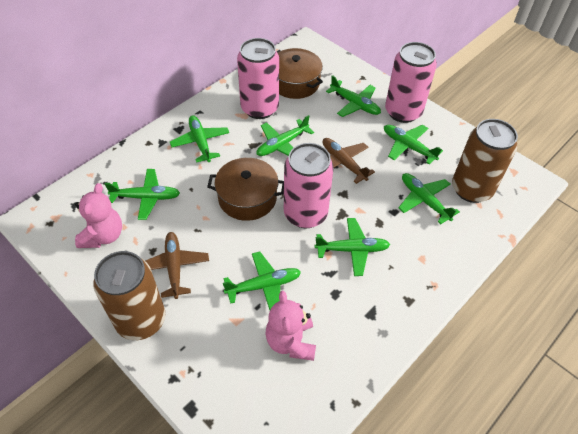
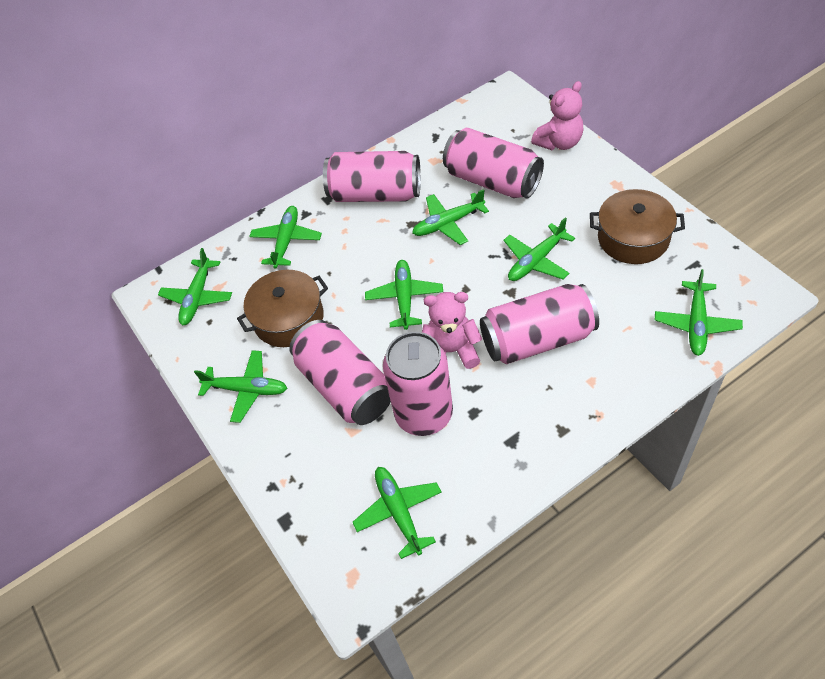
brown can: 2 -> 0
brown plane: 2 -> 0
pink can: 3 -> 5

